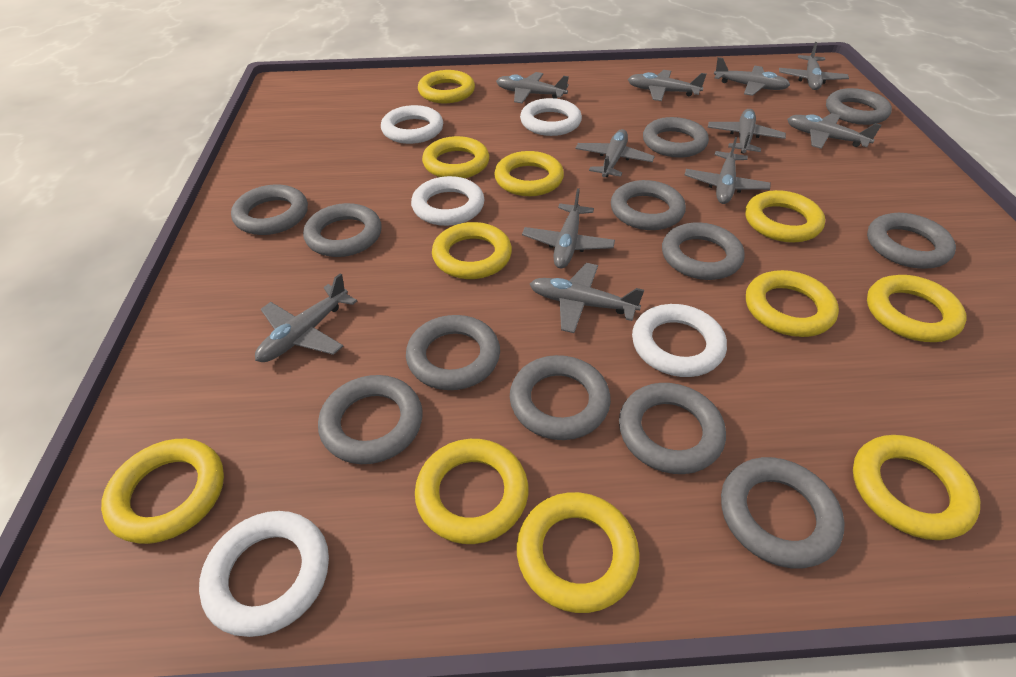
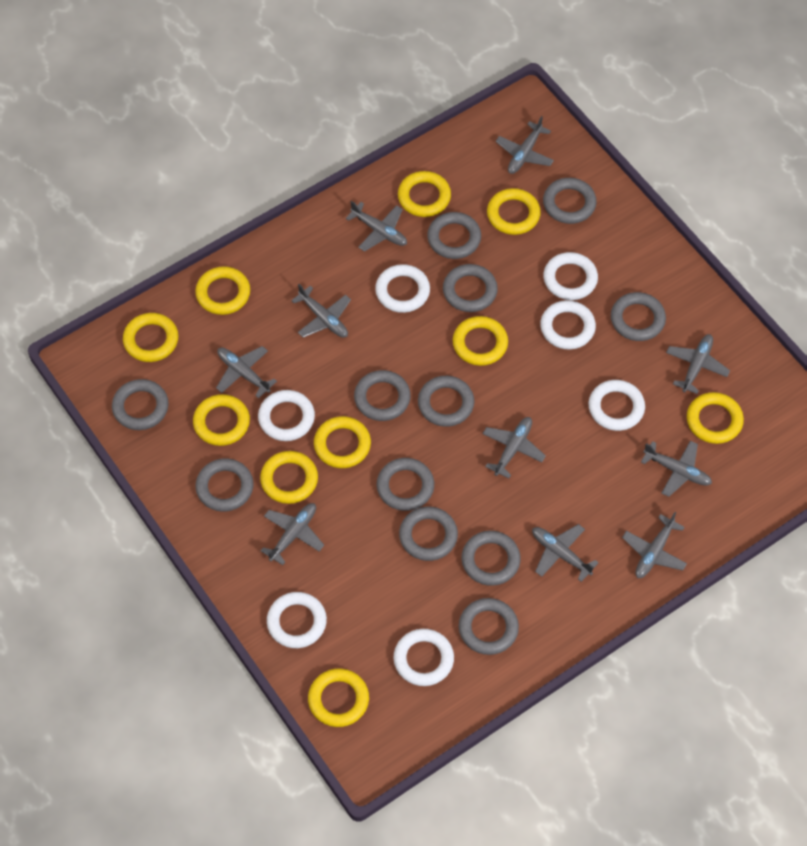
grey plane: 11 -> 10
white ring: 5 -> 7
yellow ring: 11 -> 10

